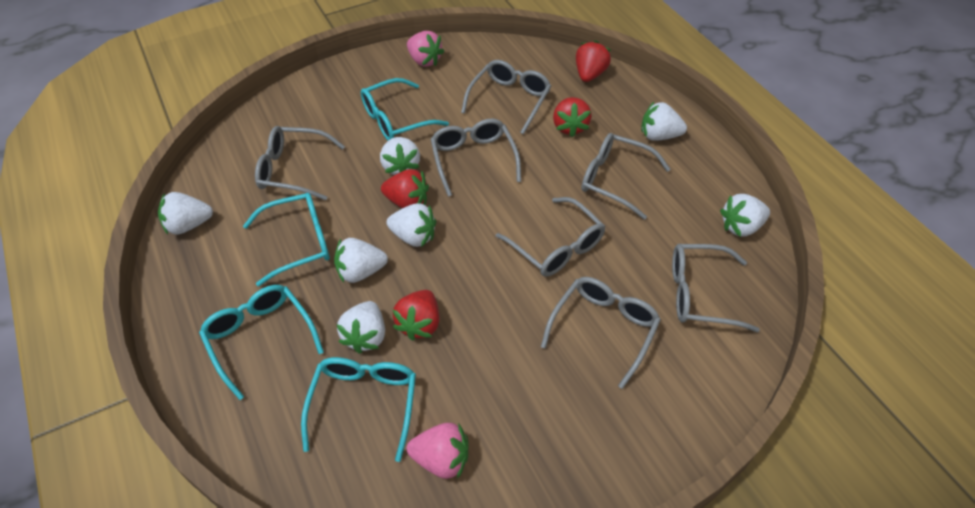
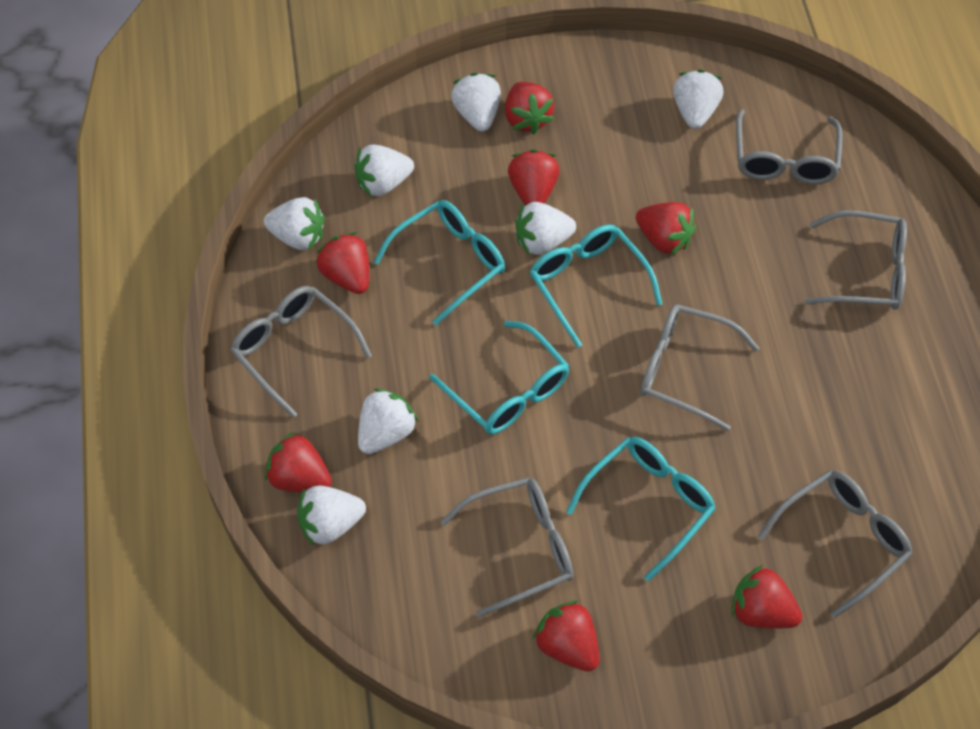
grey glasses: 7 -> 6
pink strawberry: 2 -> 0
red strawberry: 4 -> 7

